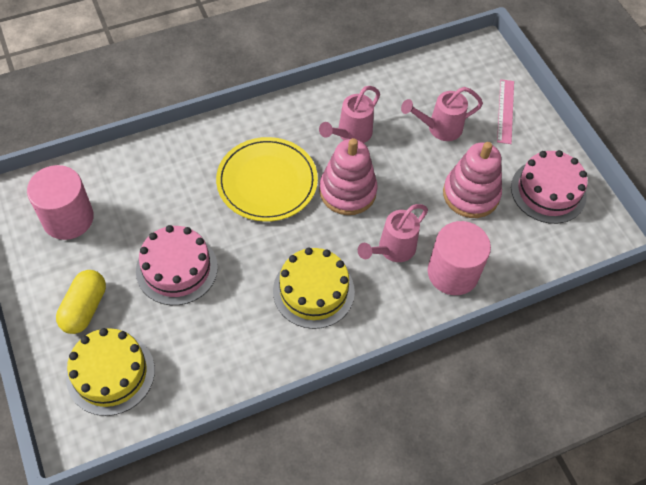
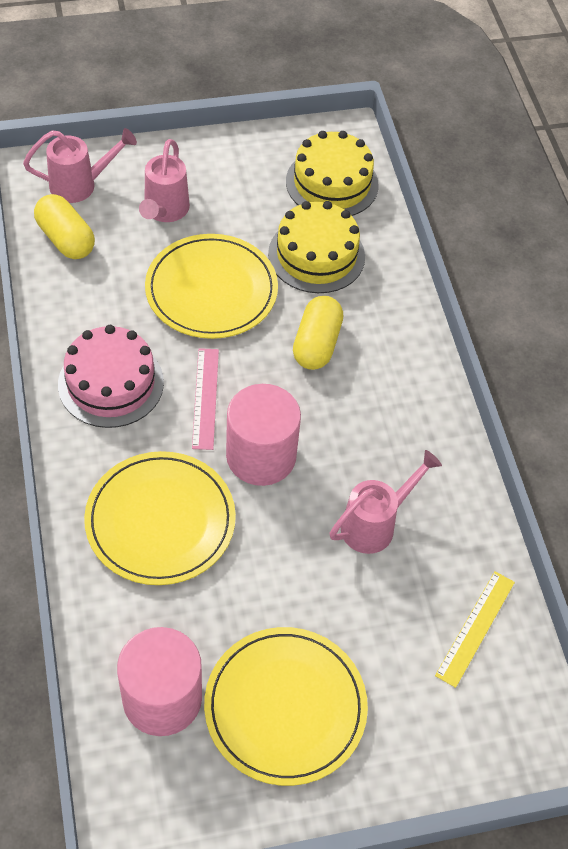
pink cake: 2 -> 1
pink stacking toy: 2 -> 0
yellow capsule: 1 -> 2
yellow plate: 1 -> 3
yellow ruler: 0 -> 1

